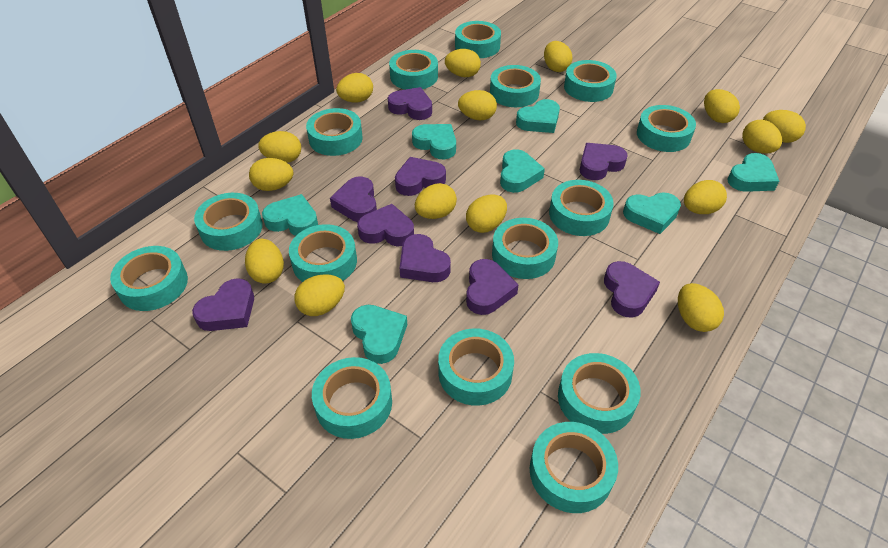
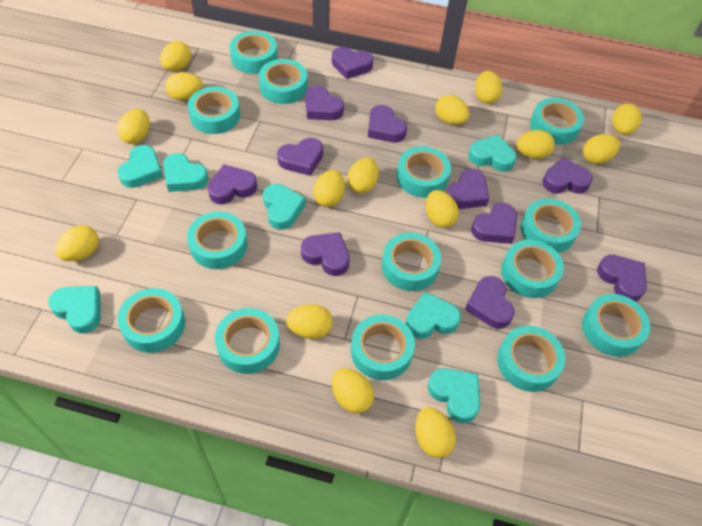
purple heart: 9 -> 11
turquoise tape: 15 -> 14

